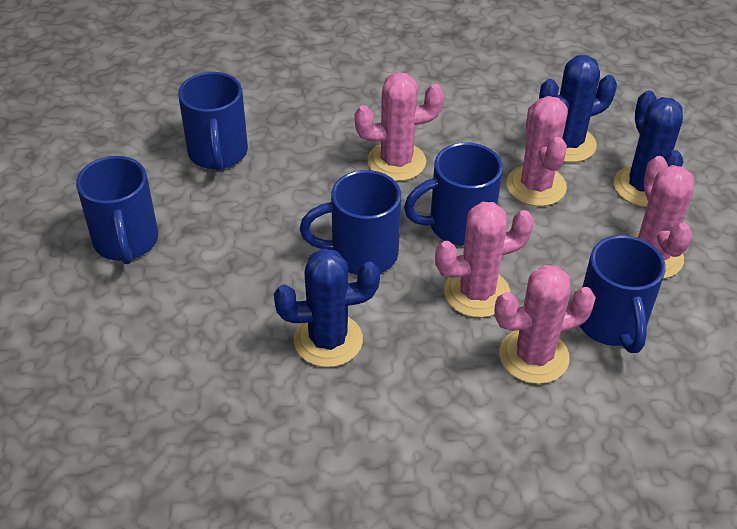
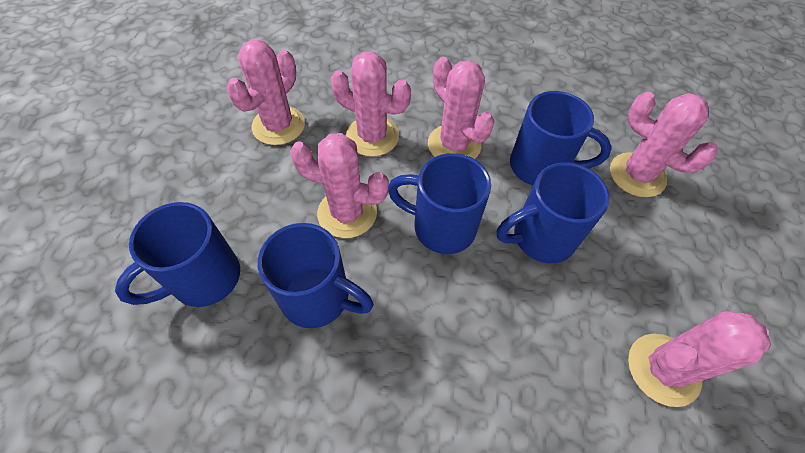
blue cactus: 3 -> 0
pink cactus: 5 -> 6

